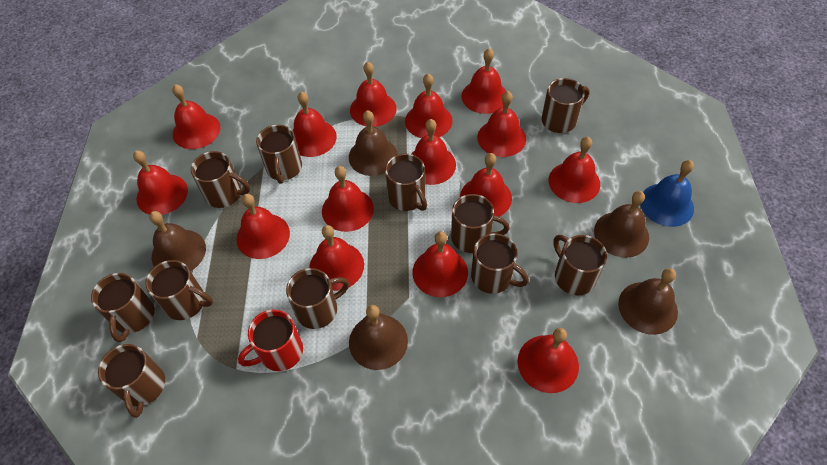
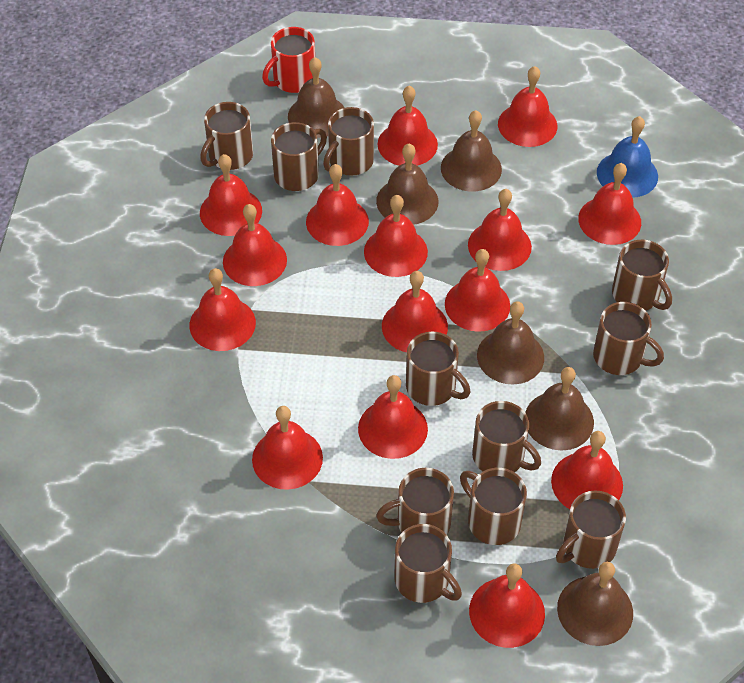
brown bell: 5 -> 6

